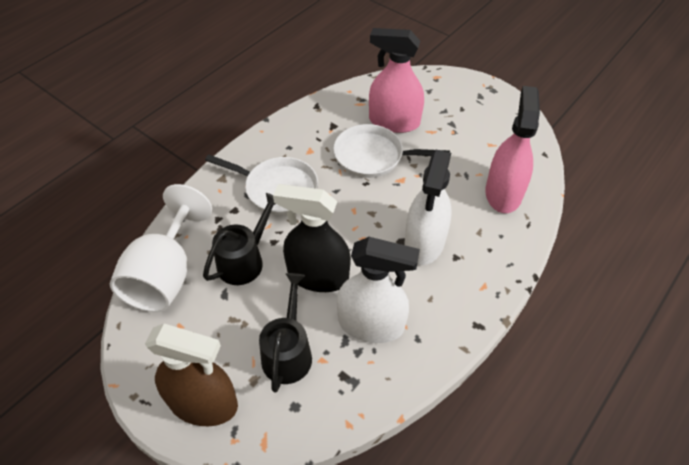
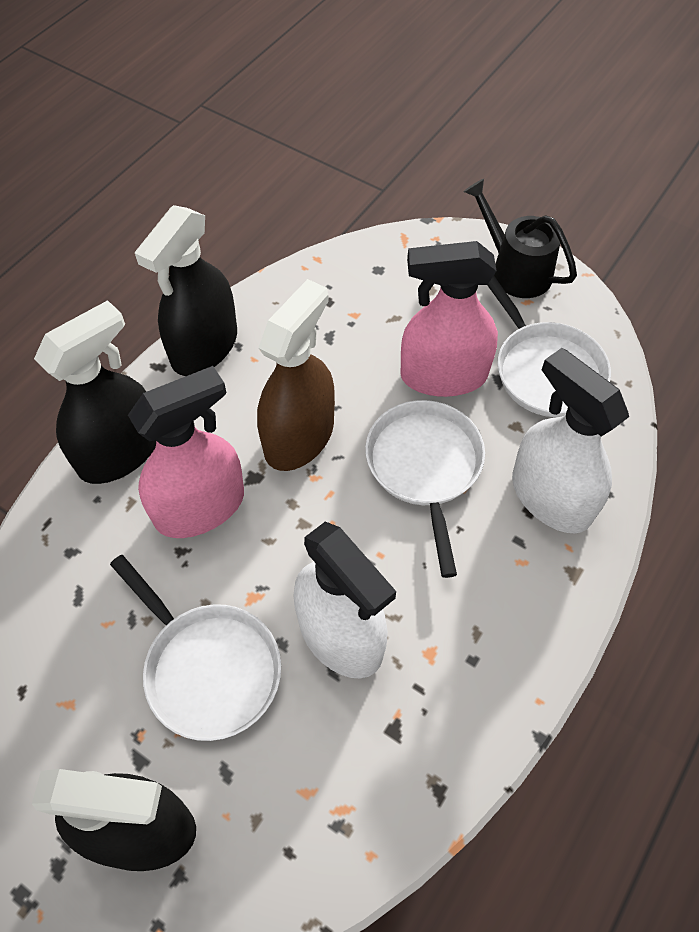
black spray bottle: 1 -> 3
black watering can: 2 -> 1
white goblet: 1 -> 0
white pan: 2 -> 3

